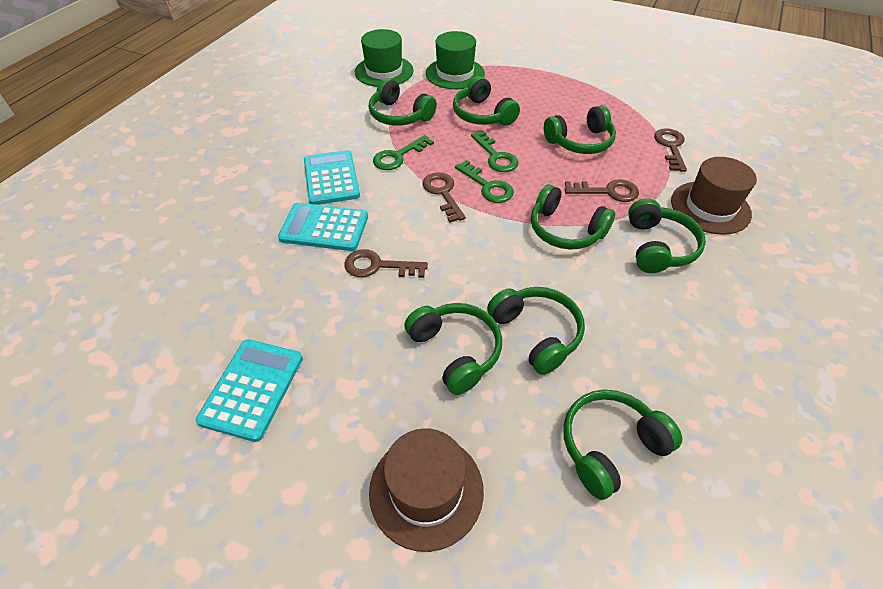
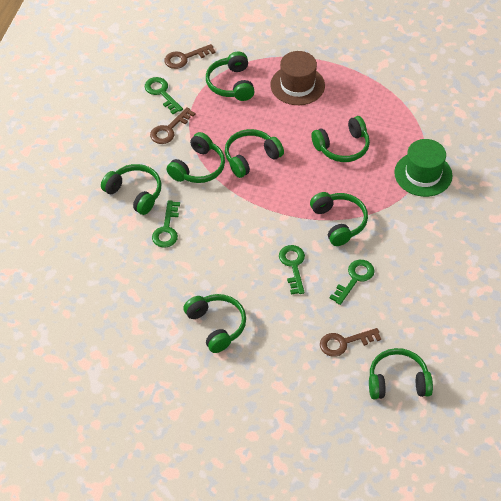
brown hat: 2 -> 1
brown key: 4 -> 3
green hat: 2 -> 1
green key: 3 -> 4
turquoise calculator: 3 -> 0

